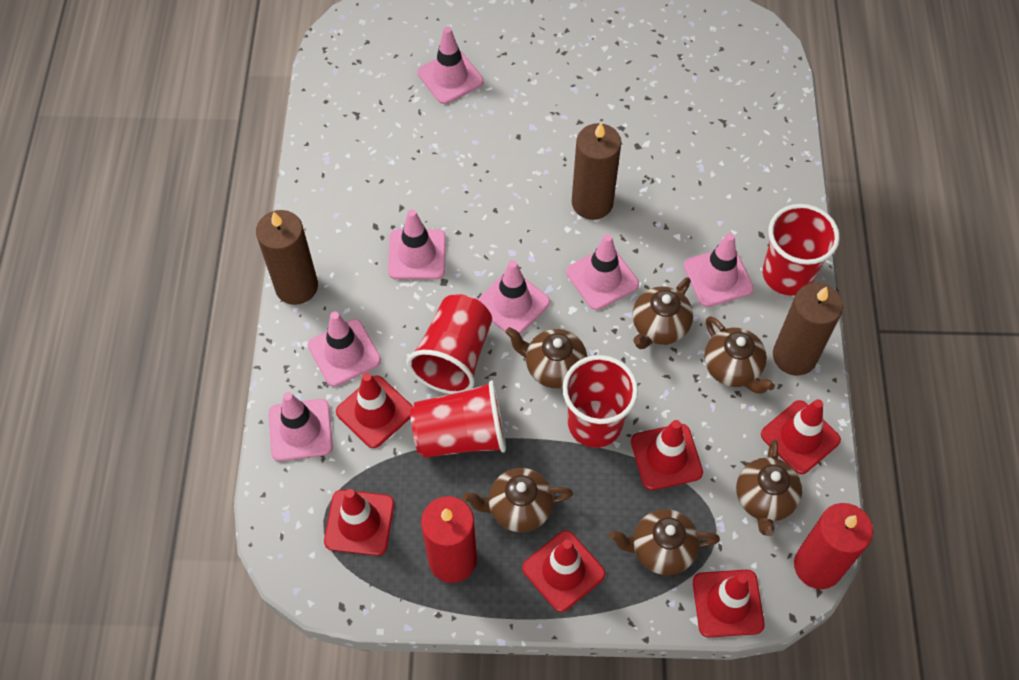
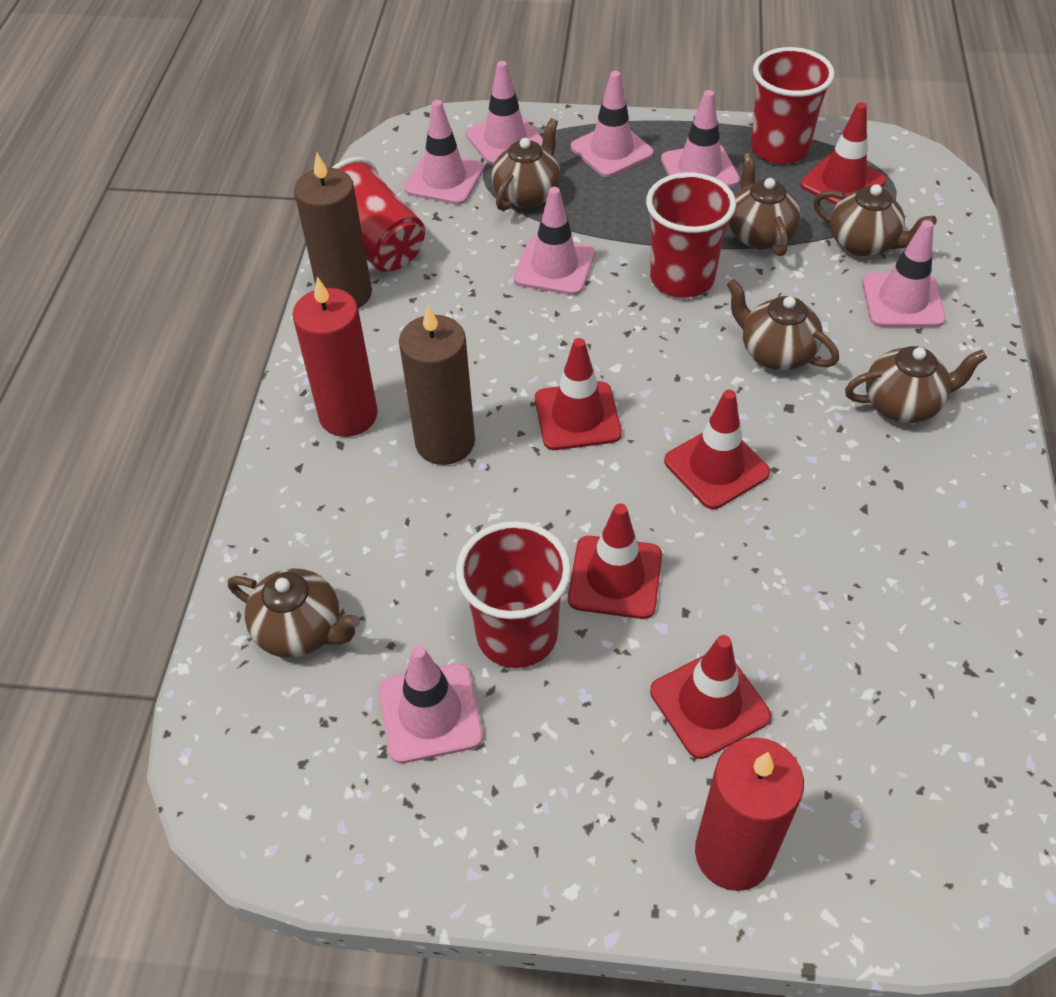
brown candle: 3 -> 2
red traffic cone: 6 -> 5

